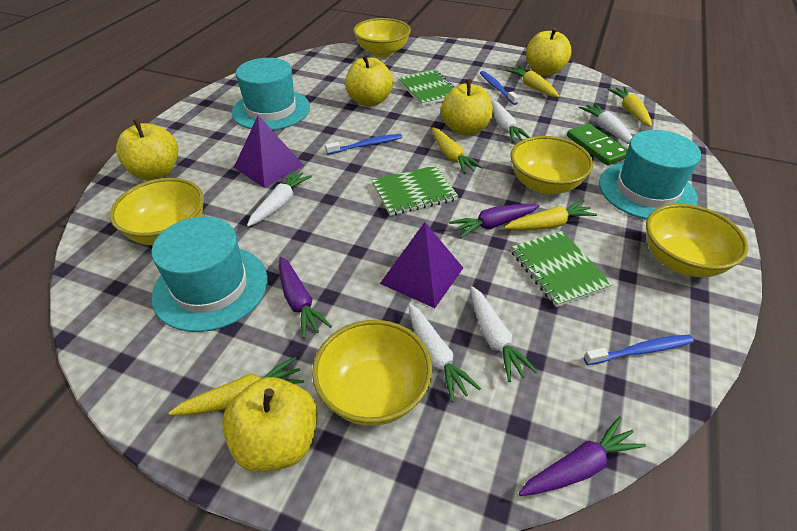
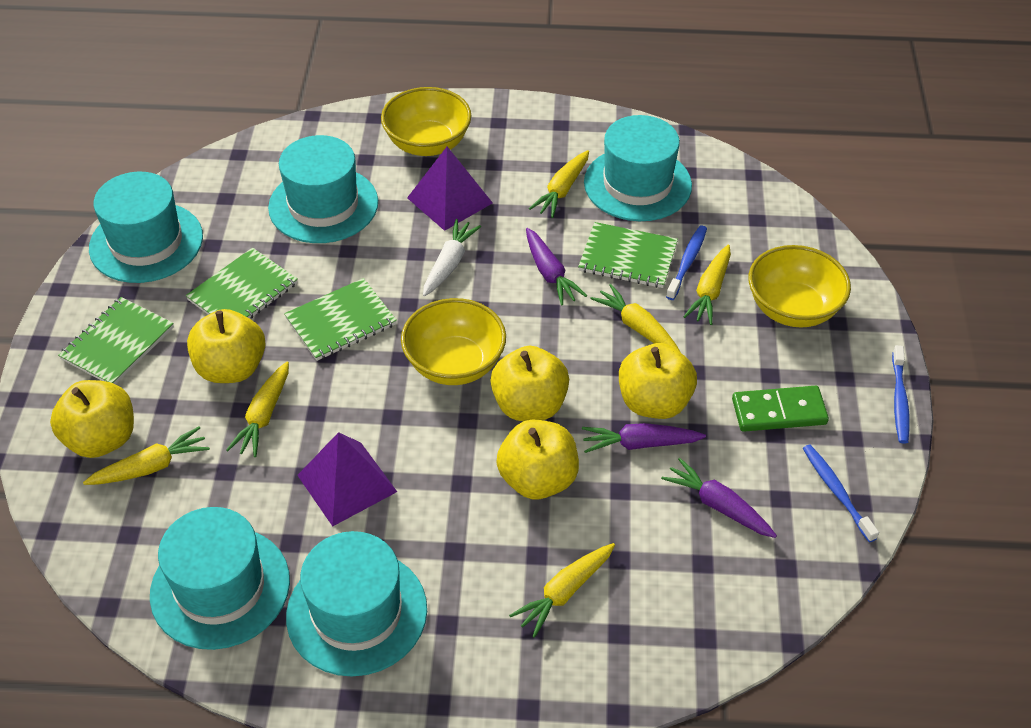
green notebook: 3 -> 4
turquoise hat: 3 -> 5
white carrot: 5 -> 1
yellow bowl: 5 -> 3
yellow carrot: 5 -> 6

